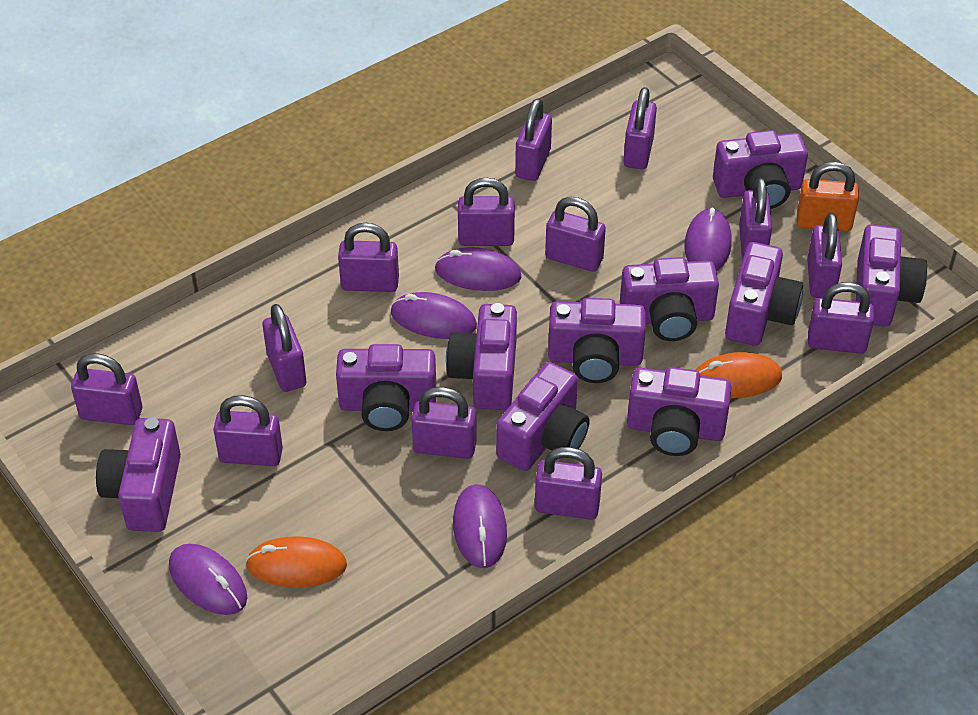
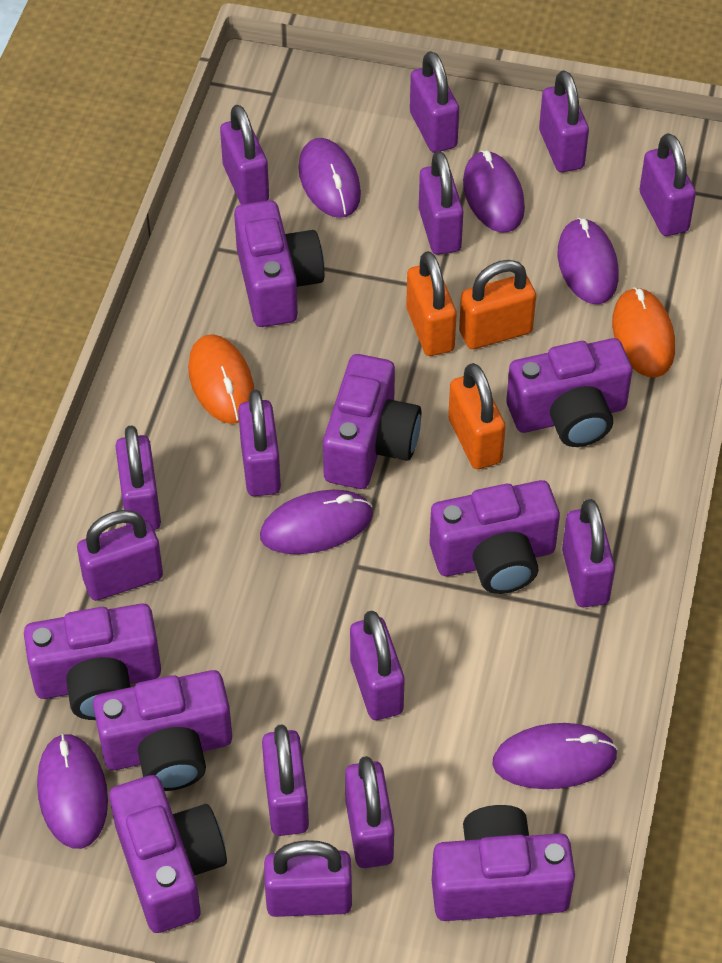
orange padlock: 1 -> 3
purple camera: 10 -> 8
purple mouse: 5 -> 6

